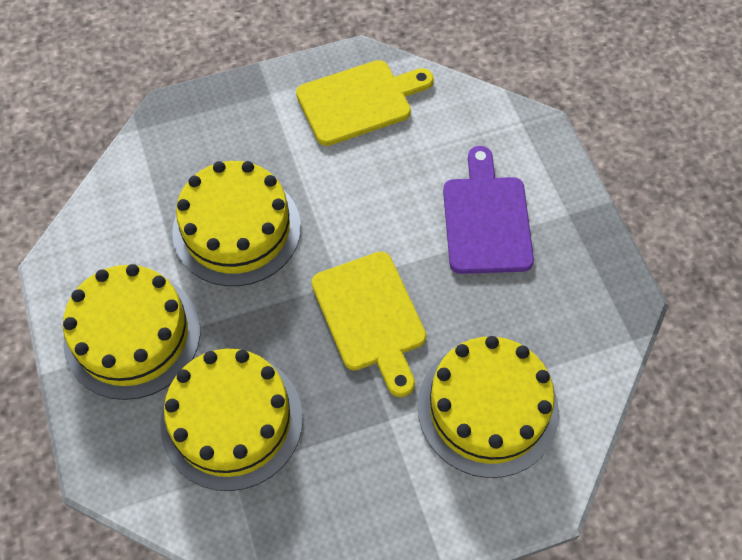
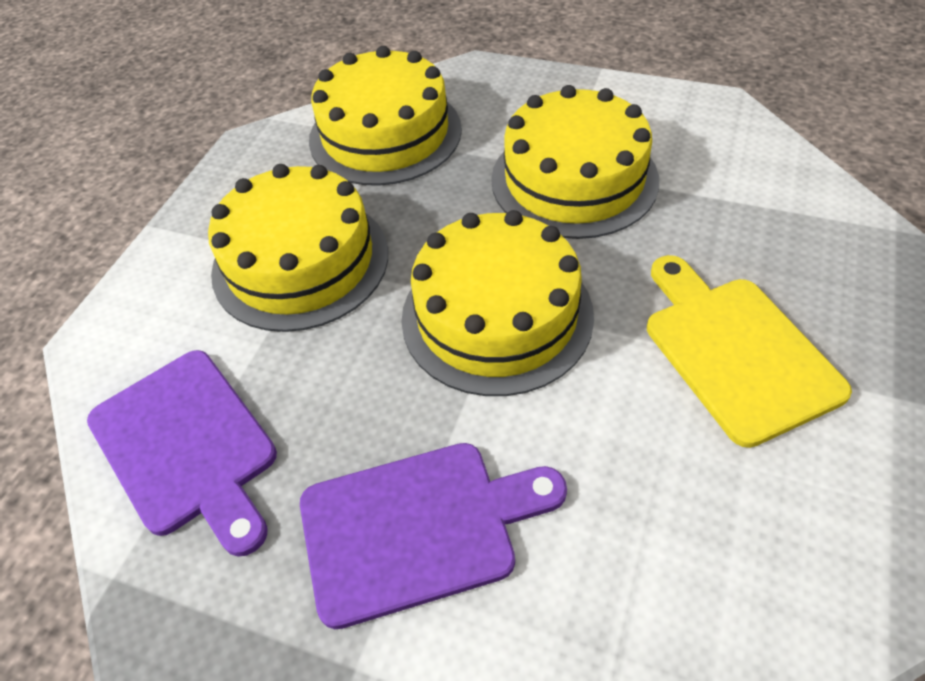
purple cutting board: 1 -> 2
yellow cutting board: 2 -> 1

